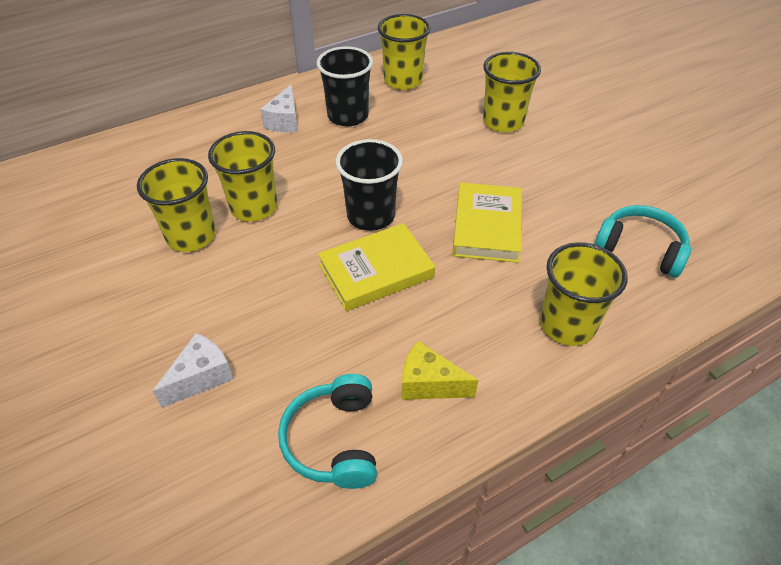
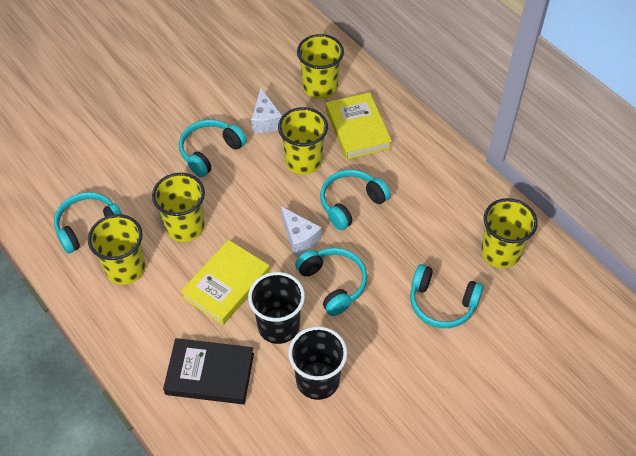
black book: 0 -> 1
turquoise headphones: 2 -> 5
yellow cheese: 1 -> 0

